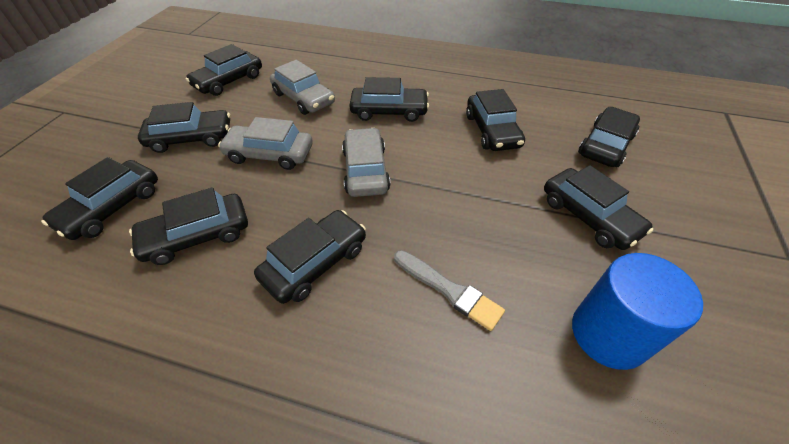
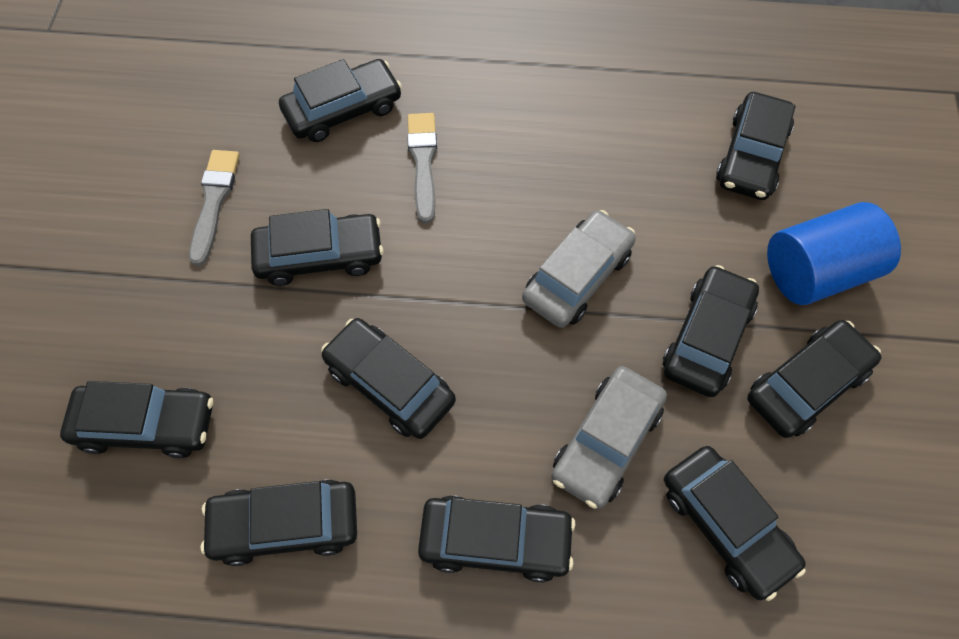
black car: 9 -> 10
grey brush: 1 -> 2
grey car: 3 -> 2

